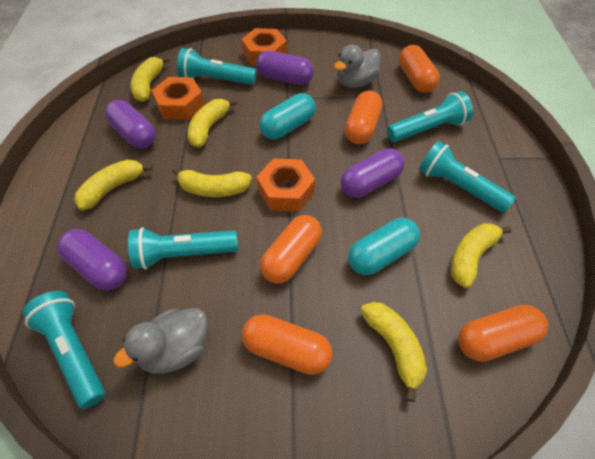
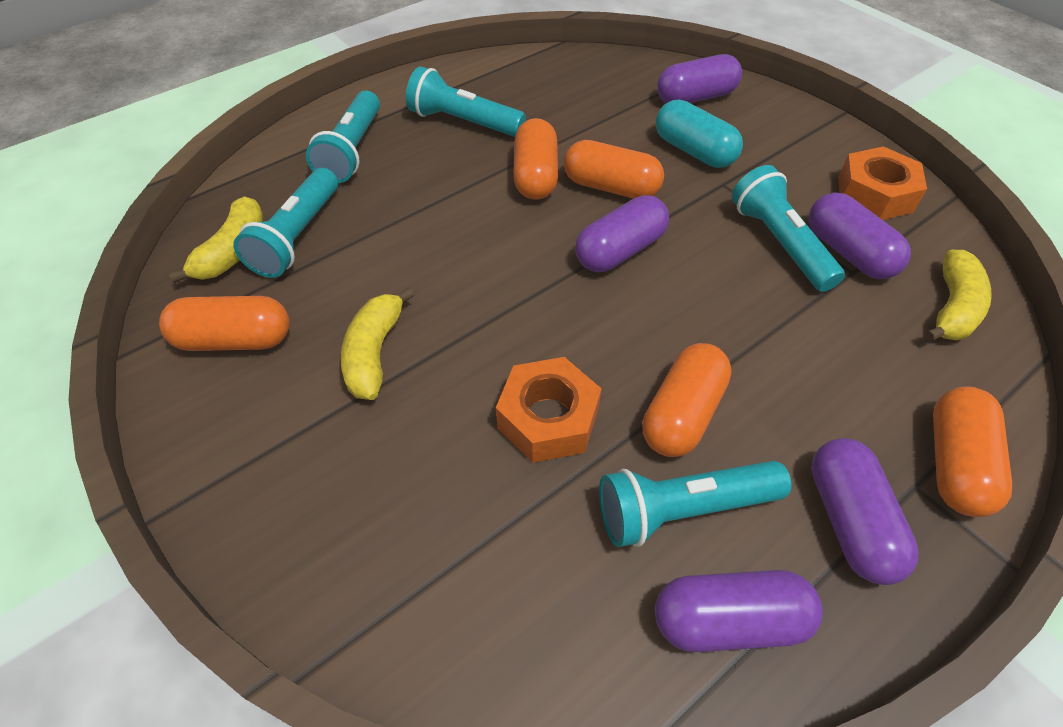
grey duck: 2 -> 0
orange nut: 3 -> 2
purple capsule: 4 -> 5
turquoise capsule: 2 -> 1
yellow banana: 6 -> 3

